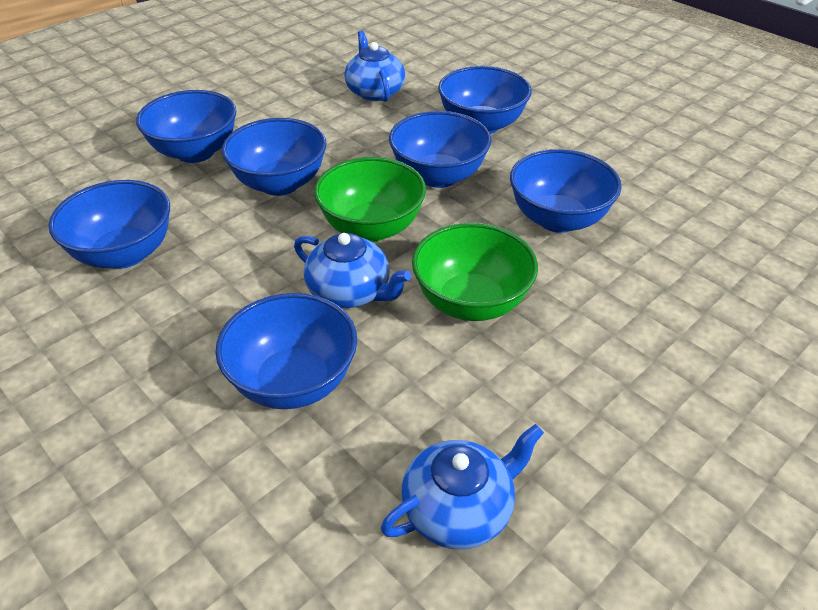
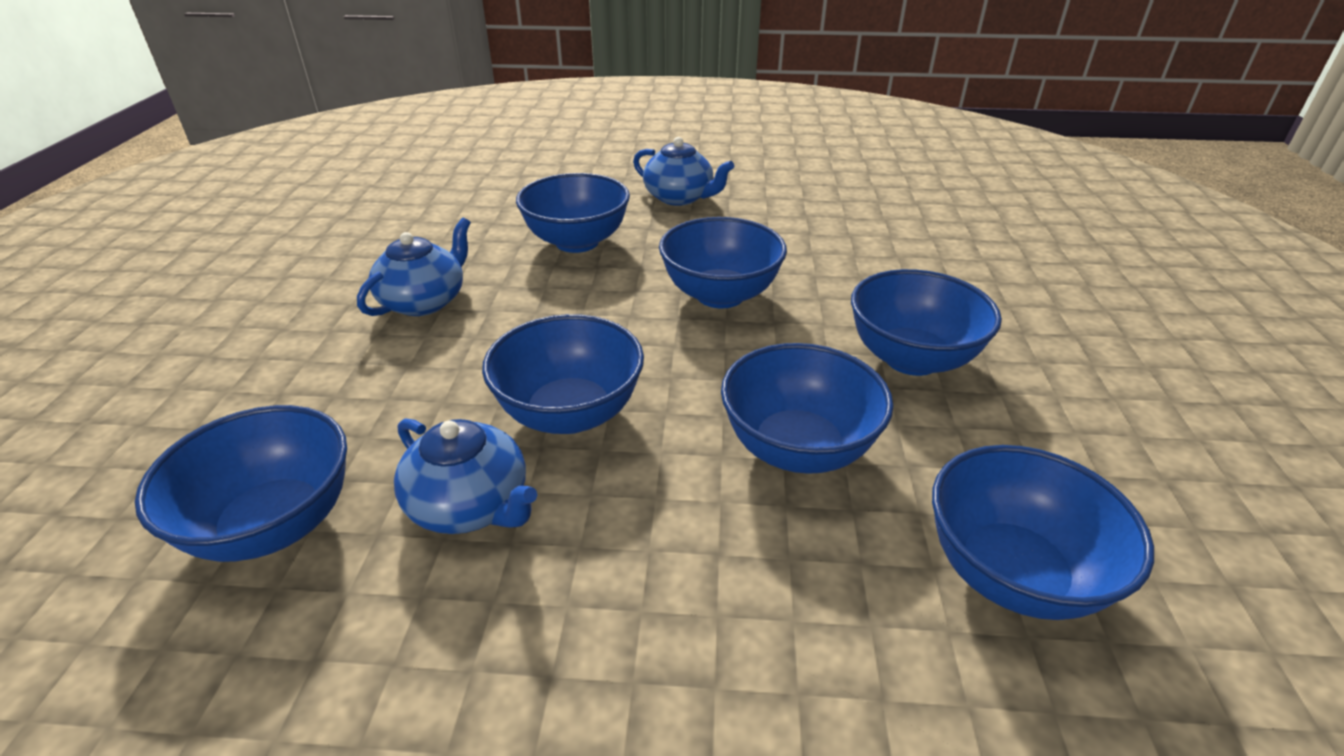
green bowl: 2 -> 0

